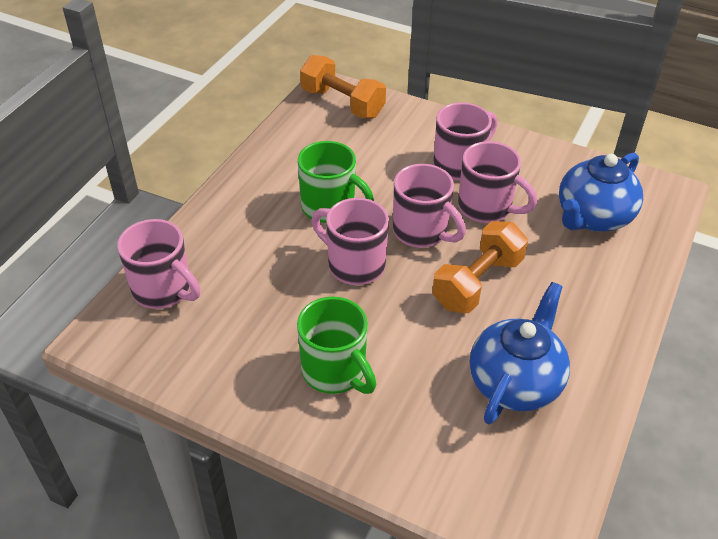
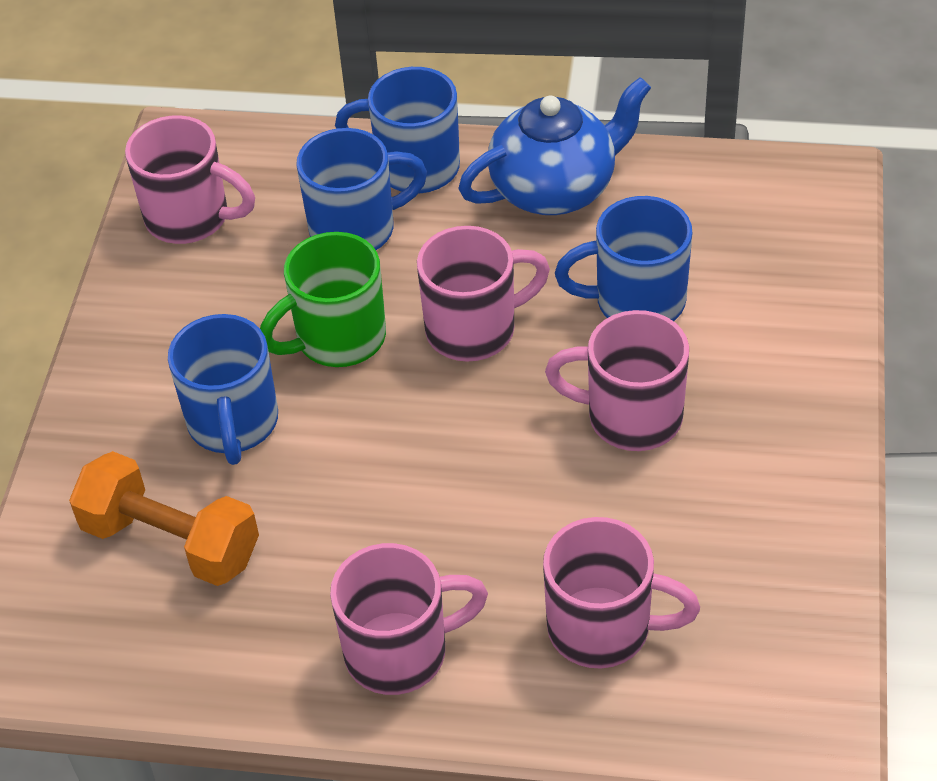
blue mug: 0 -> 4
blue teapot: 2 -> 1
green mug: 2 -> 1
orange dumbbell: 2 -> 1

